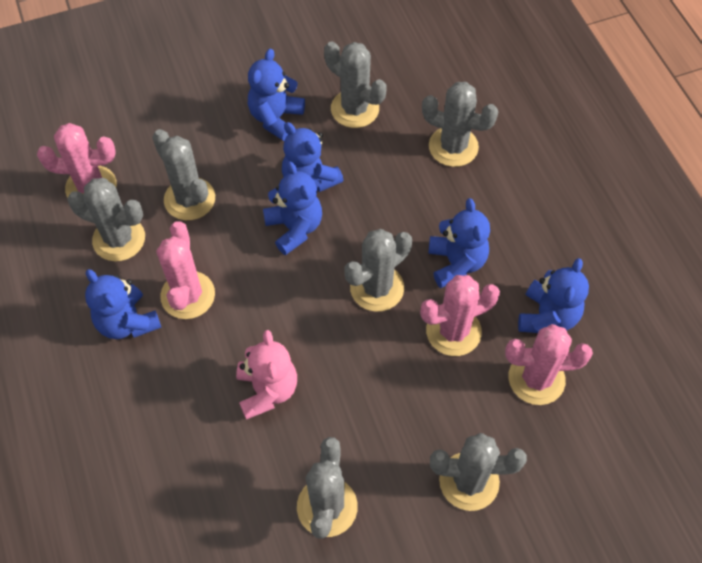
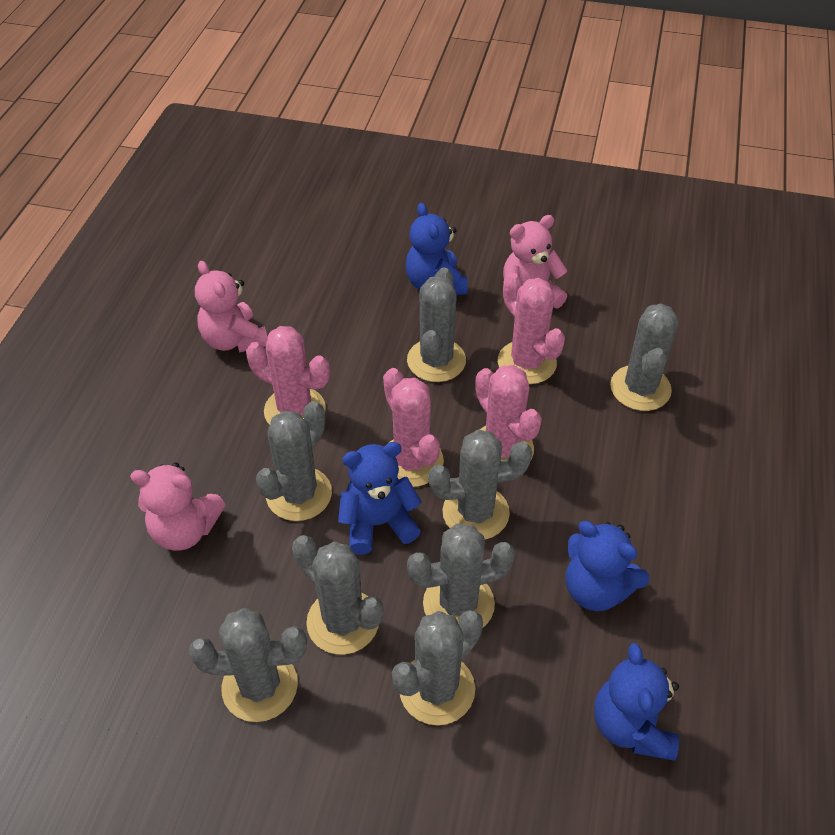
blue teddy bear: 6 -> 4
grey cactus: 7 -> 8
pink teddy bear: 1 -> 3

